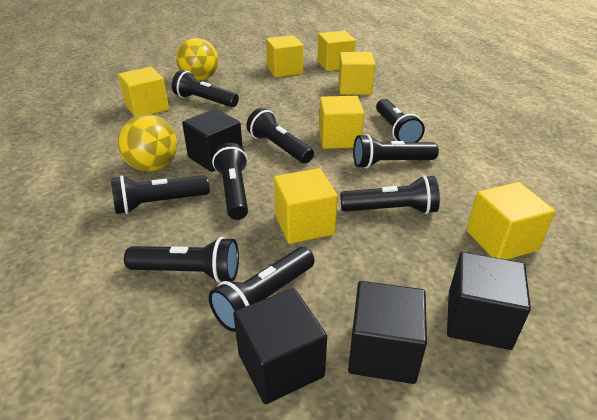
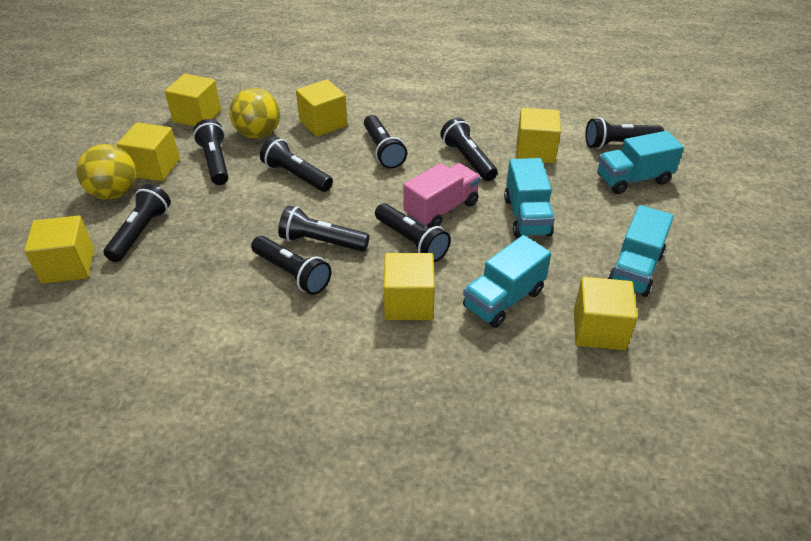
black cube: 4 -> 0
pink truck: 0 -> 1
turquoise truck: 0 -> 4

